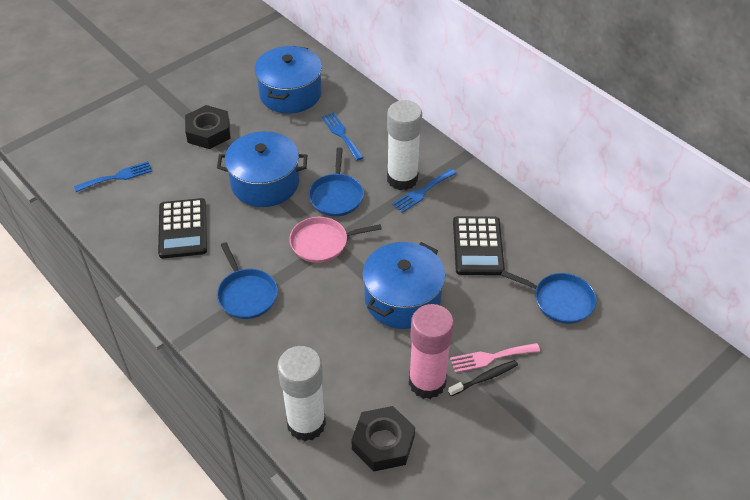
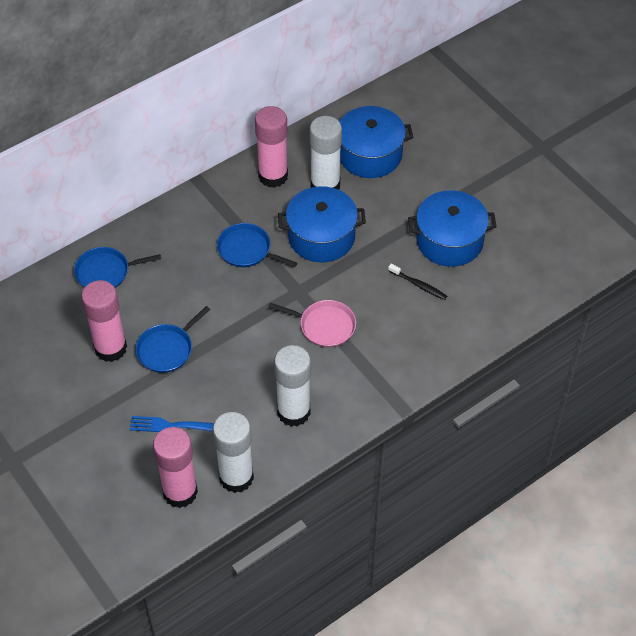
black calculator: 2 -> 0
black nut: 2 -> 0
blue fork: 3 -> 1
pink fork: 1 -> 0
pink glue stick: 1 -> 3
white glue stick: 2 -> 3

